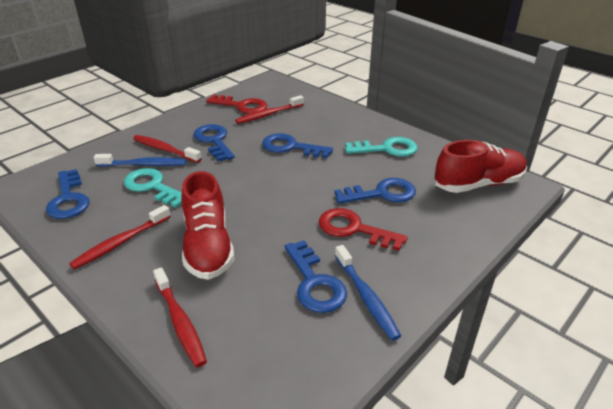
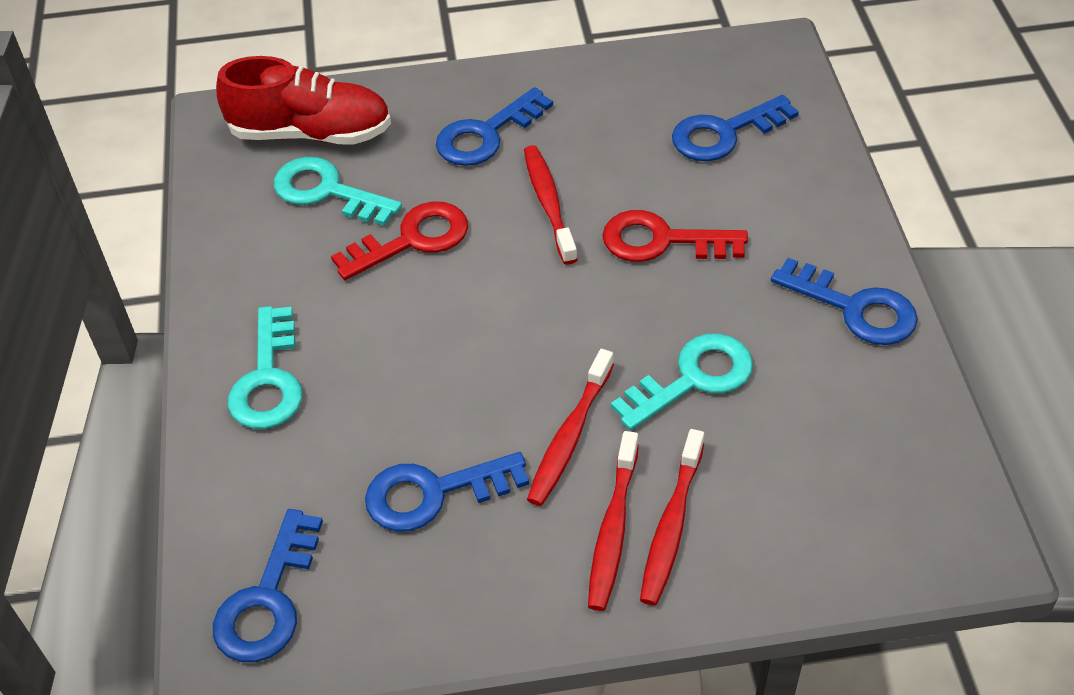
blue toothbrush: 2 -> 0
red shoe: 2 -> 1
turquoise key: 2 -> 3

